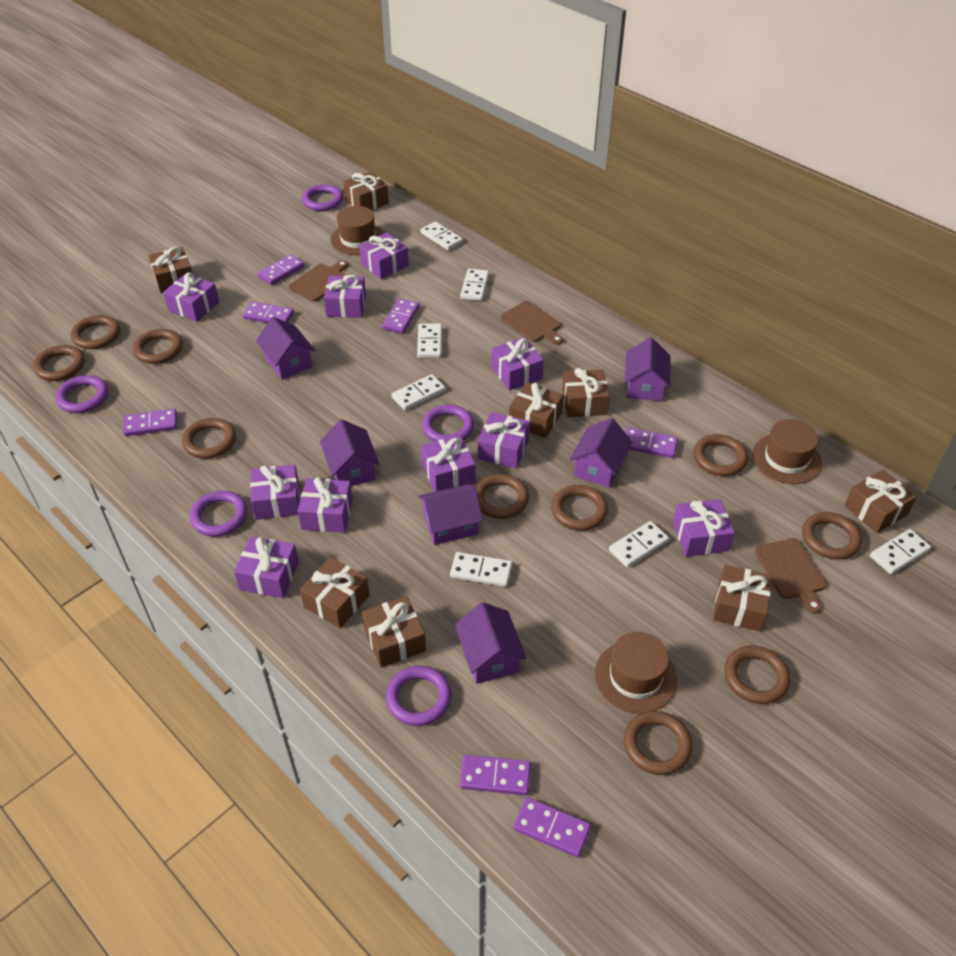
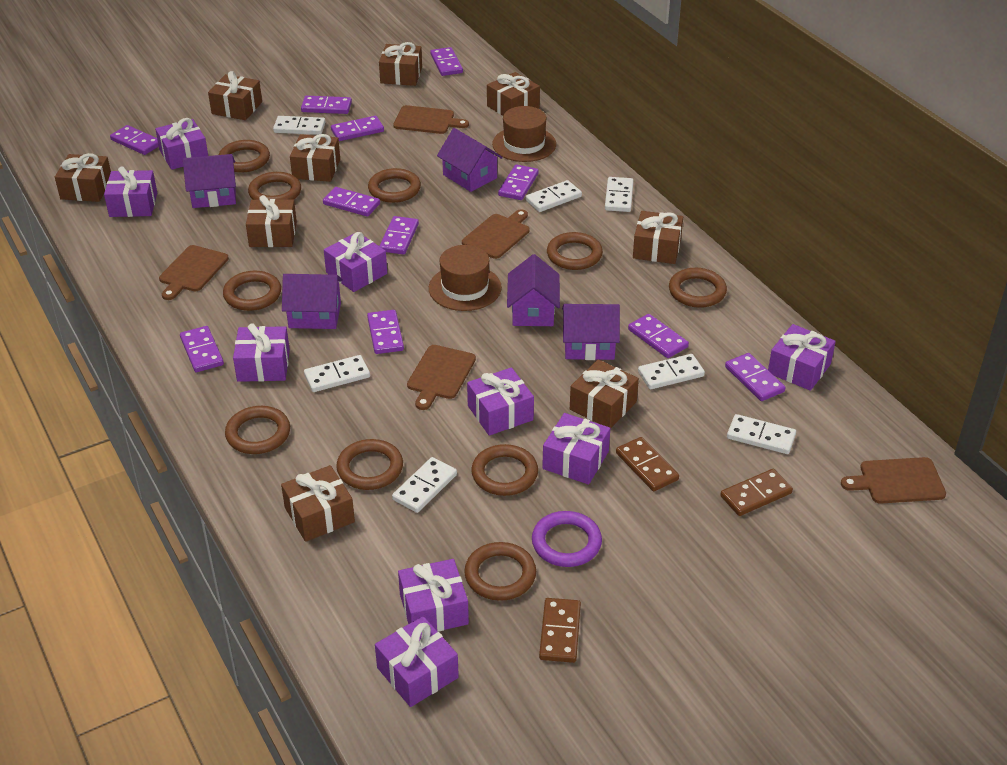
brown cutting board: 3 -> 5
brown domino: 0 -> 3
brown gift: 8 -> 9
brown hat: 3 -> 2
purple domino: 7 -> 11
purple gift: 10 -> 9
purple house: 6 -> 5
purple ring: 5 -> 1

